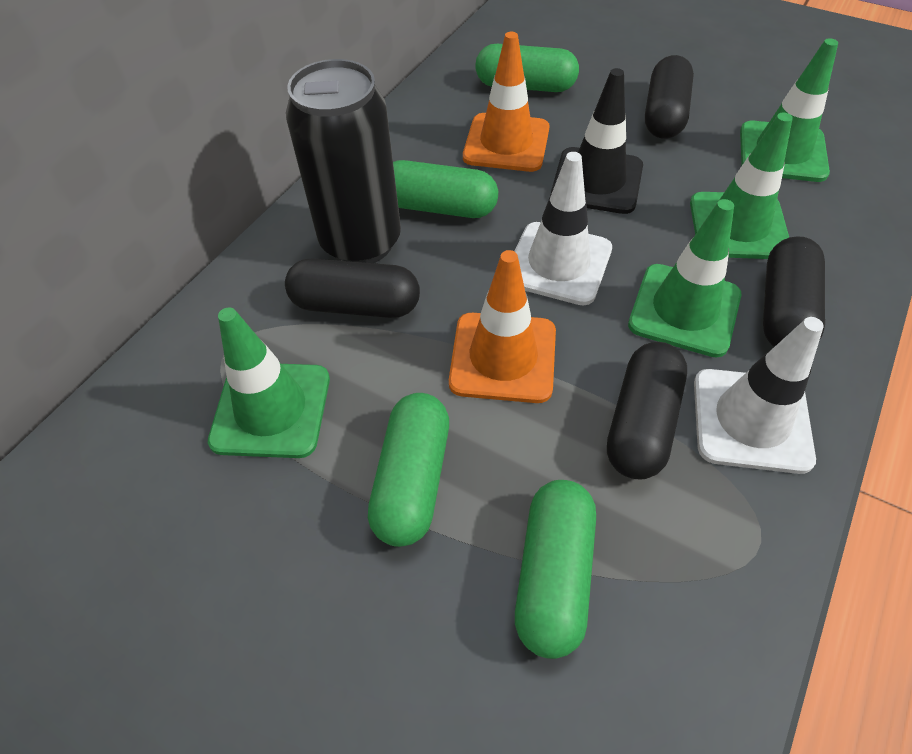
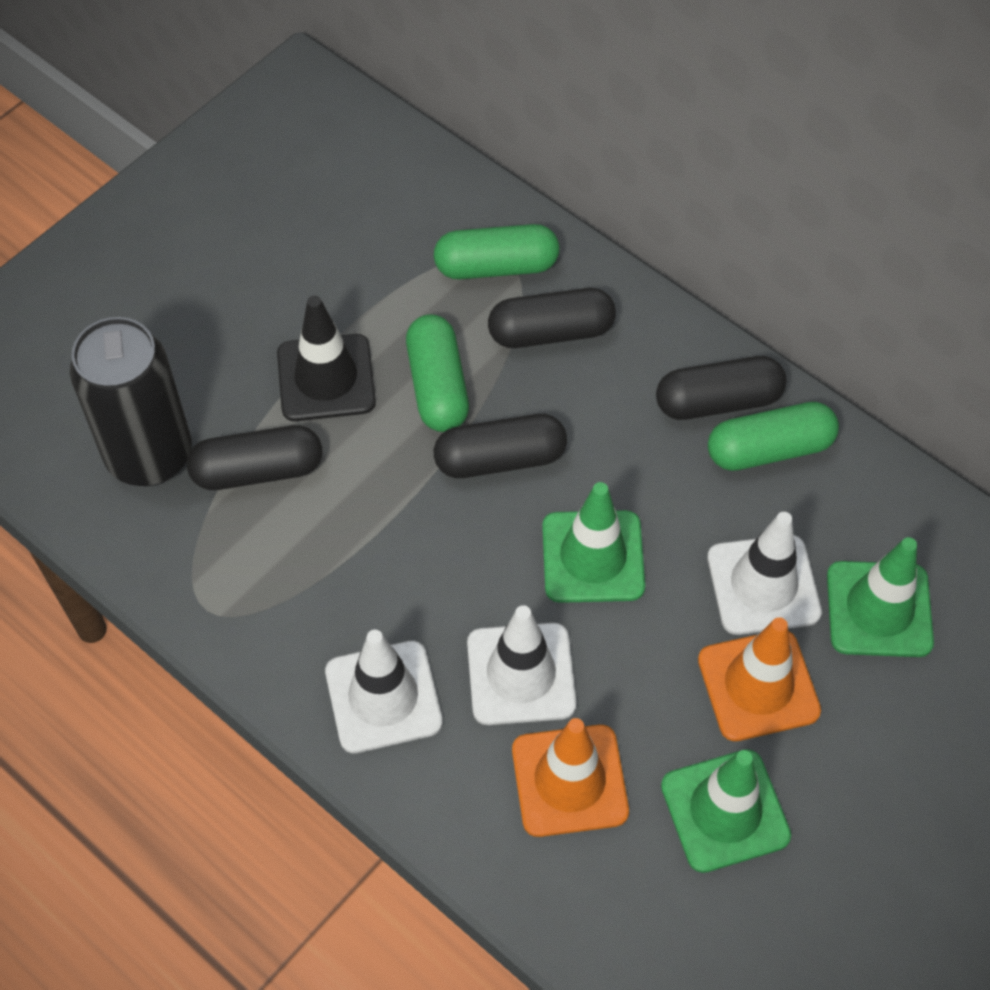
green capsule: 4 -> 3
green traffic cone: 4 -> 3
white traffic cone: 2 -> 3

